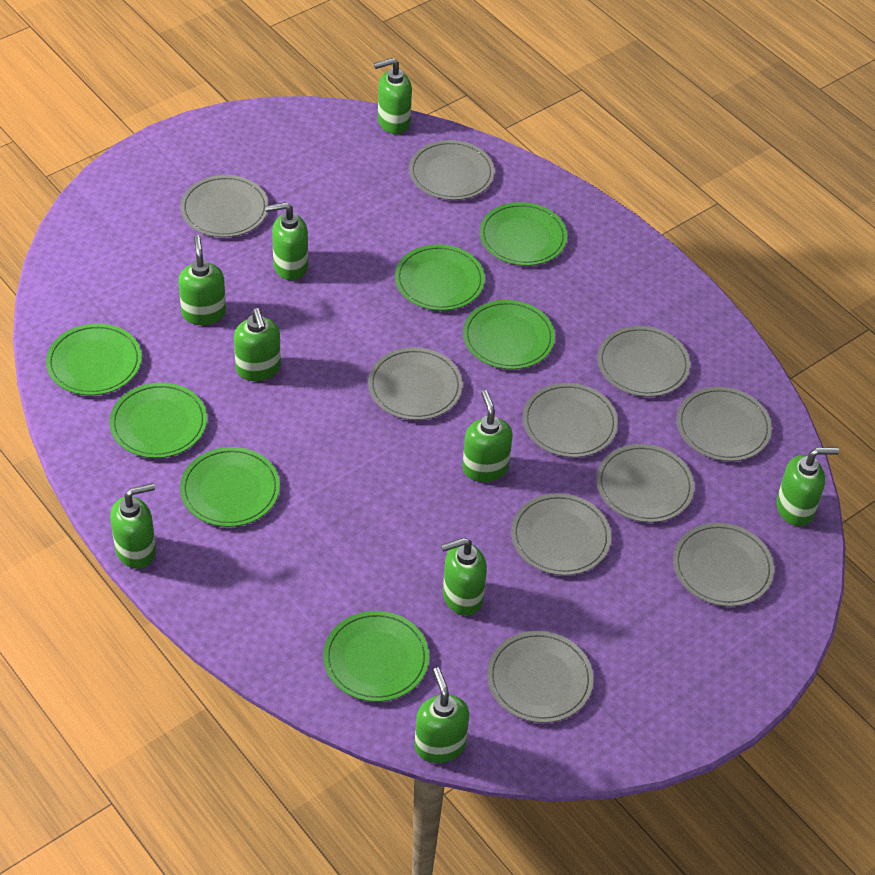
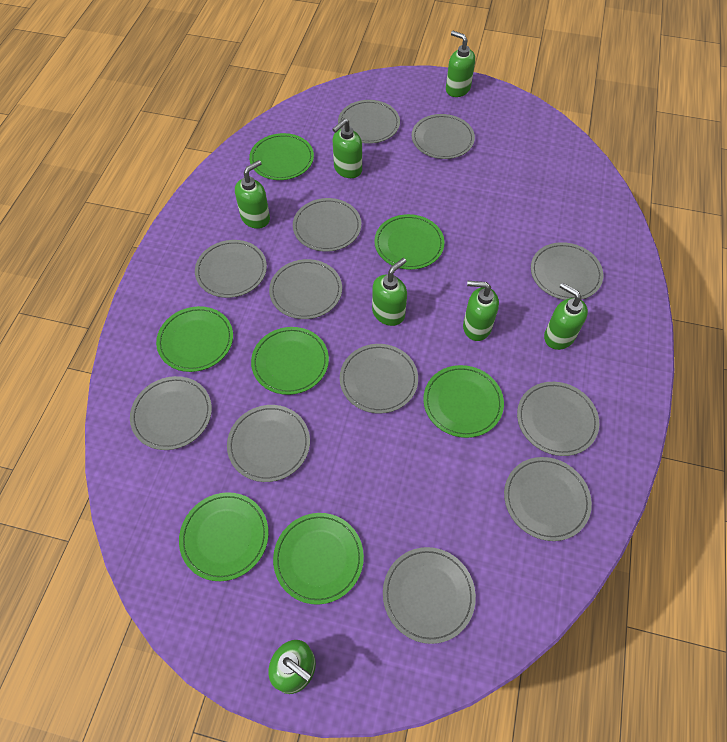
green soap dispenser: 9 -> 7
grey plate: 10 -> 12

